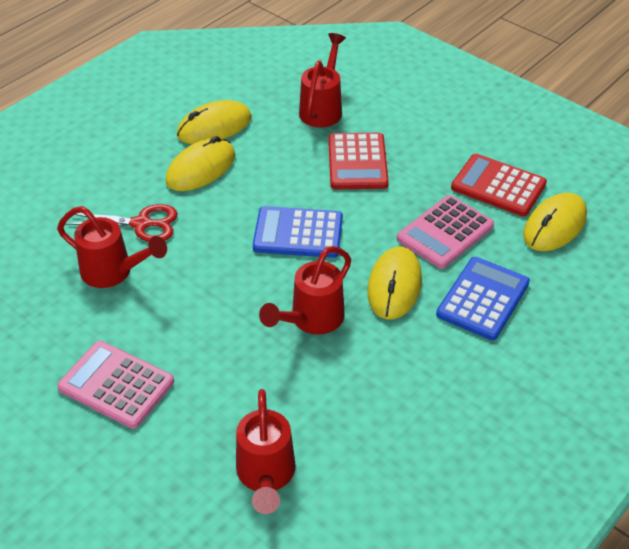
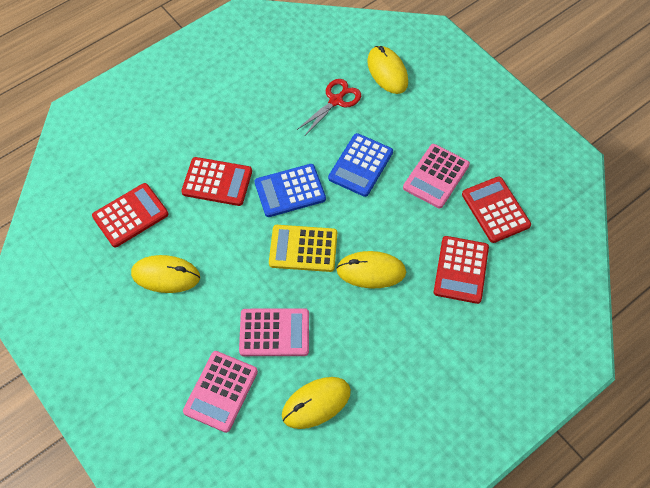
pink calculator: 2 -> 3
red calculator: 2 -> 4
red watering can: 4 -> 0
yellow calculator: 0 -> 1

